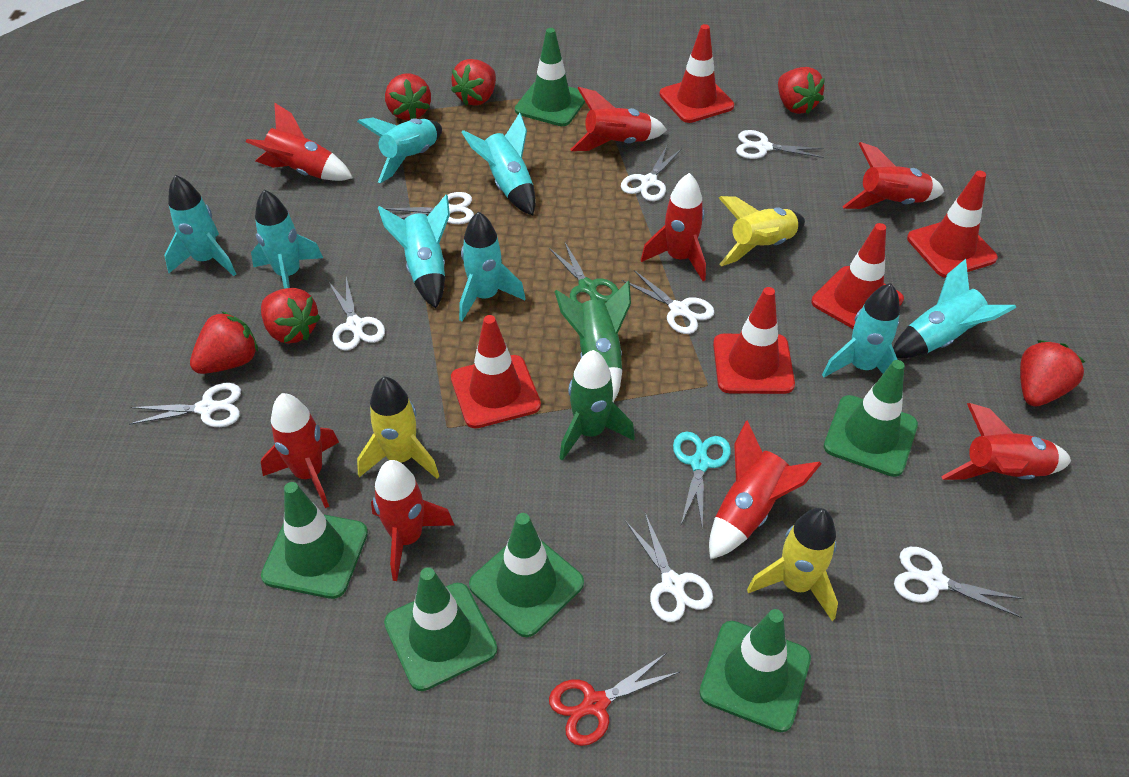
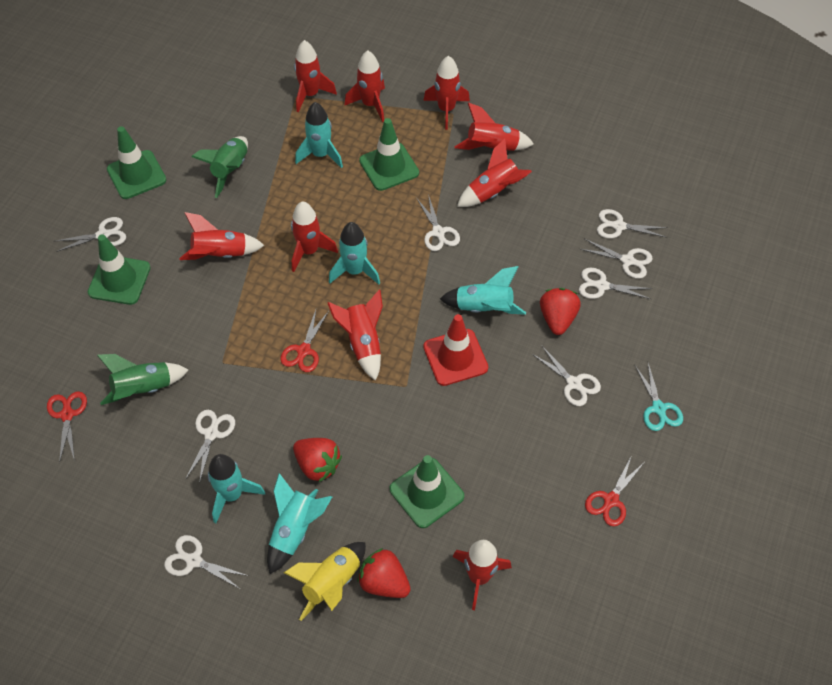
green scissors: 1 -> 0
green traffic cone: 6 -> 4
red rocket: 8 -> 9
red scissors: 1 -> 3
red strawberry: 6 -> 3
red traffic cone: 5 -> 1
turquoise rocket: 8 -> 5
yellow rocket: 3 -> 1

